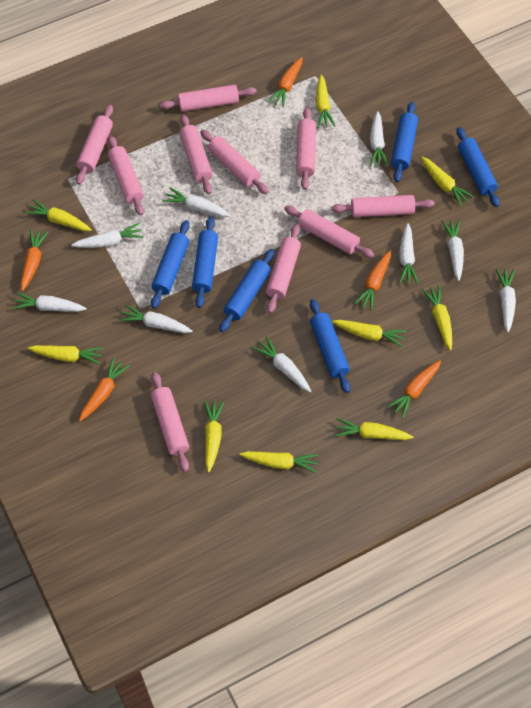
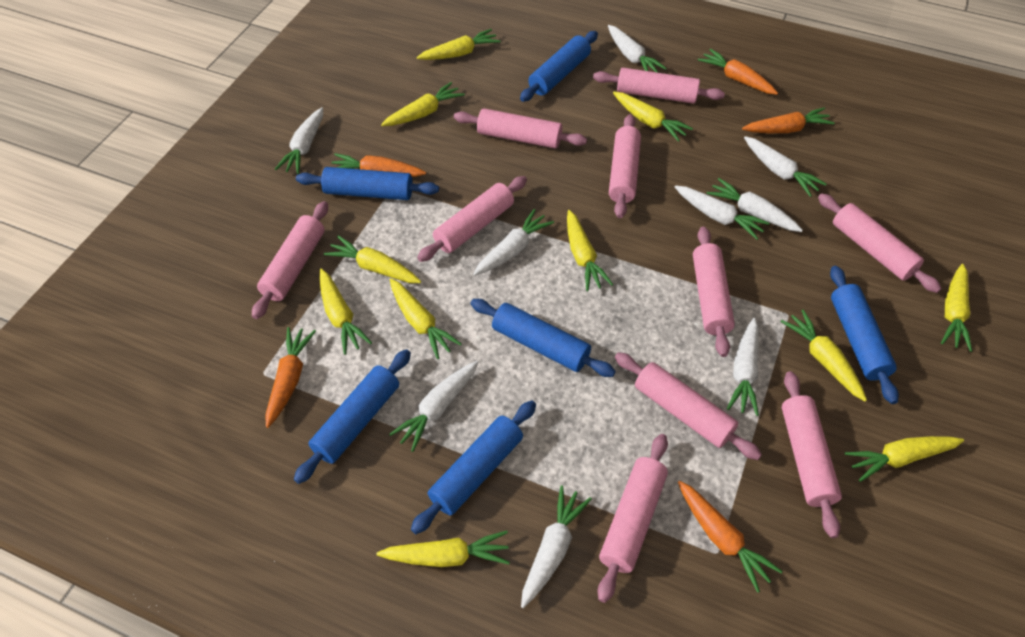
yellow carrot: 9 -> 11

